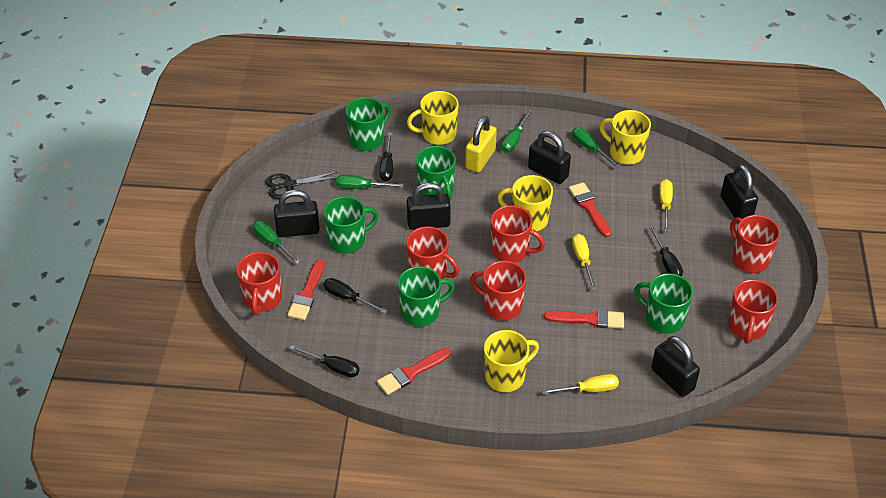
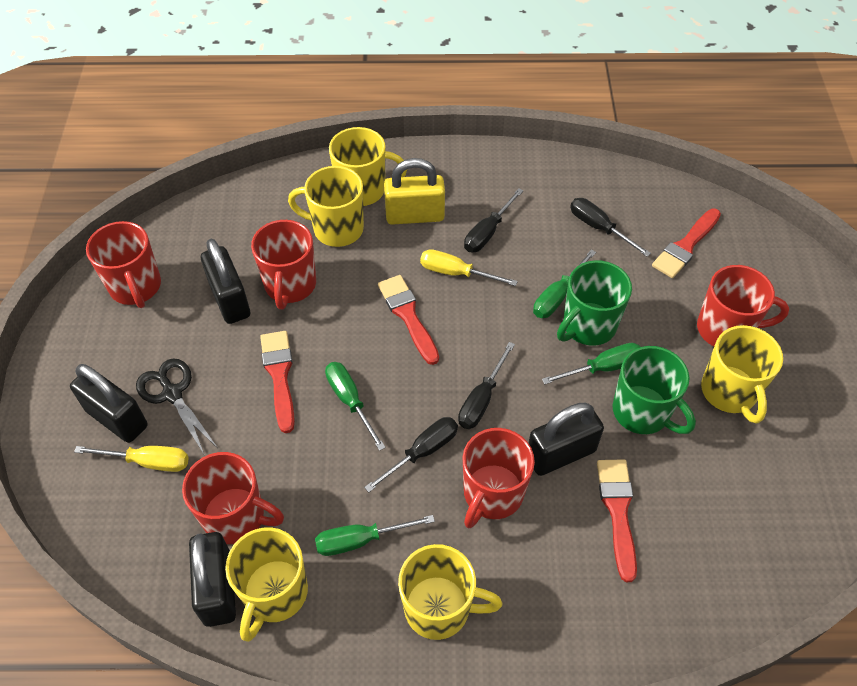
black padlock: 5 -> 4
green mug: 5 -> 2
red mug: 6 -> 5
yellow mug: 4 -> 5
yellow screwdriver: 3 -> 2

